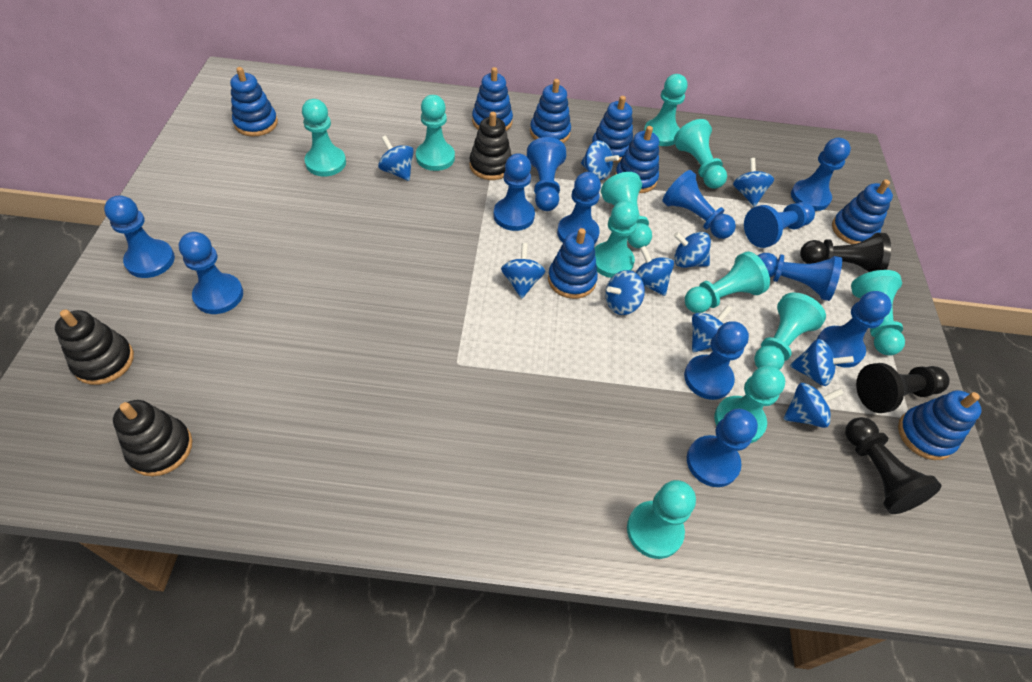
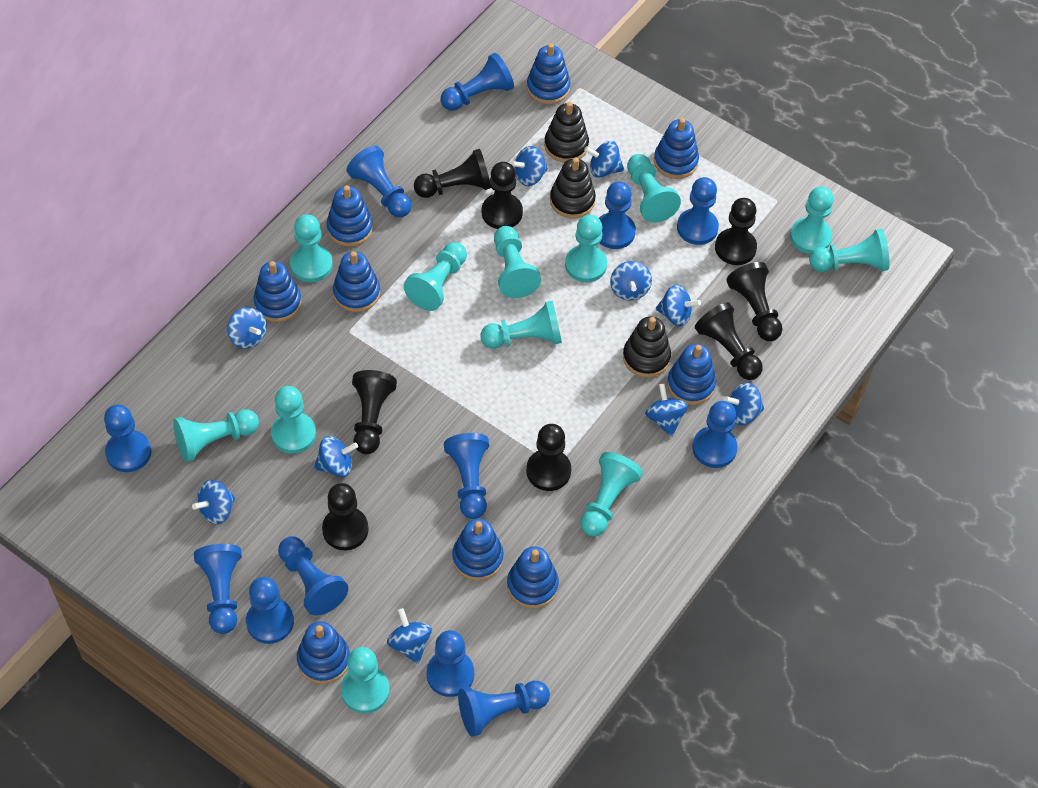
black pawn: 3 -> 8
blue stacking toy: 8 -> 9
turquoise pawn: 11 -> 12

